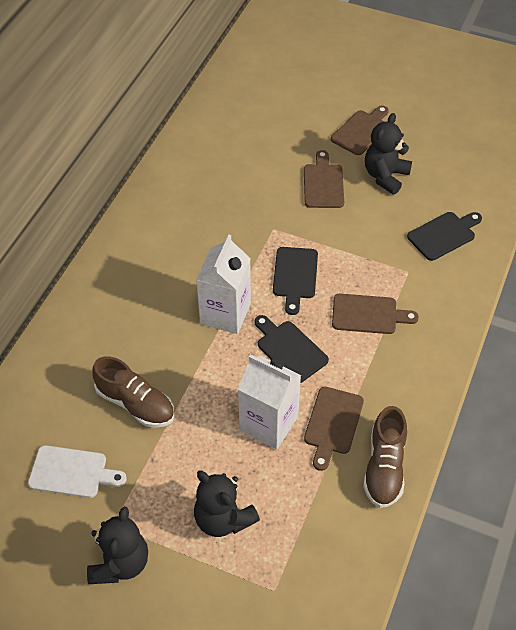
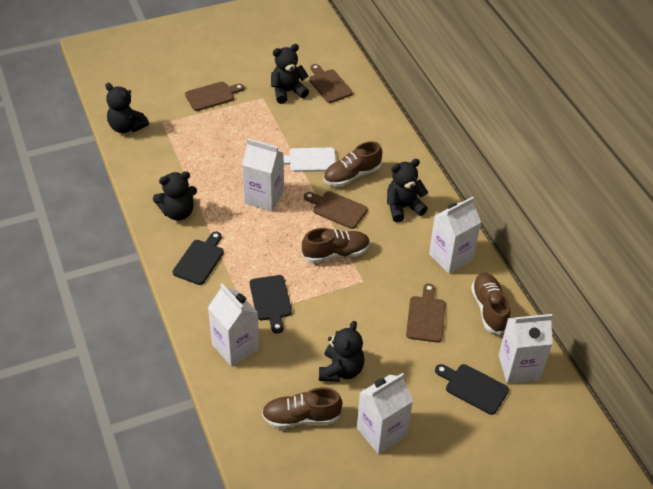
black teddy bear: 3 -> 5
brown shoe: 2 -> 4
white carton: 2 -> 5

